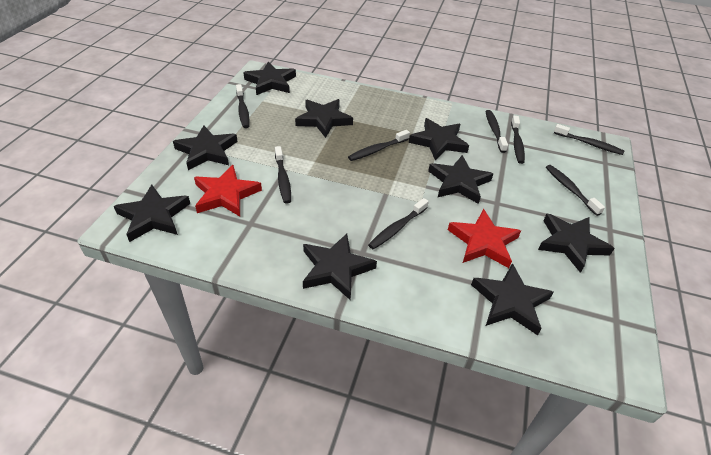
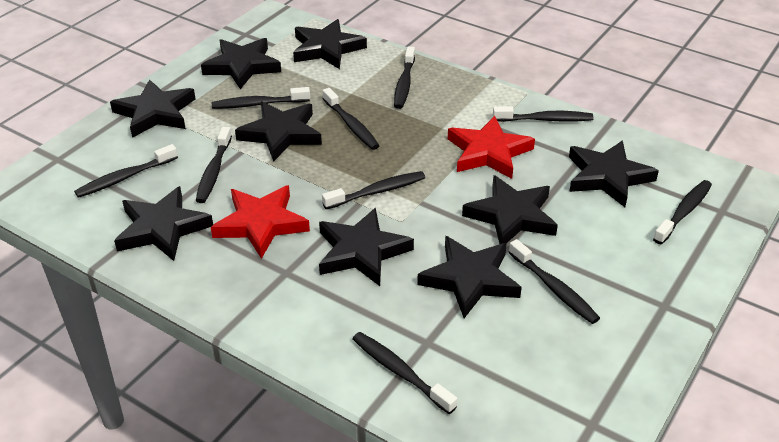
black toothbrush: 8 -> 10

